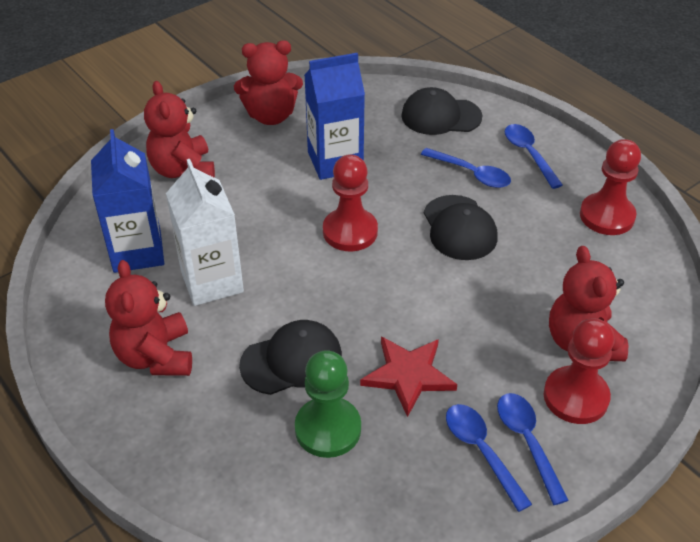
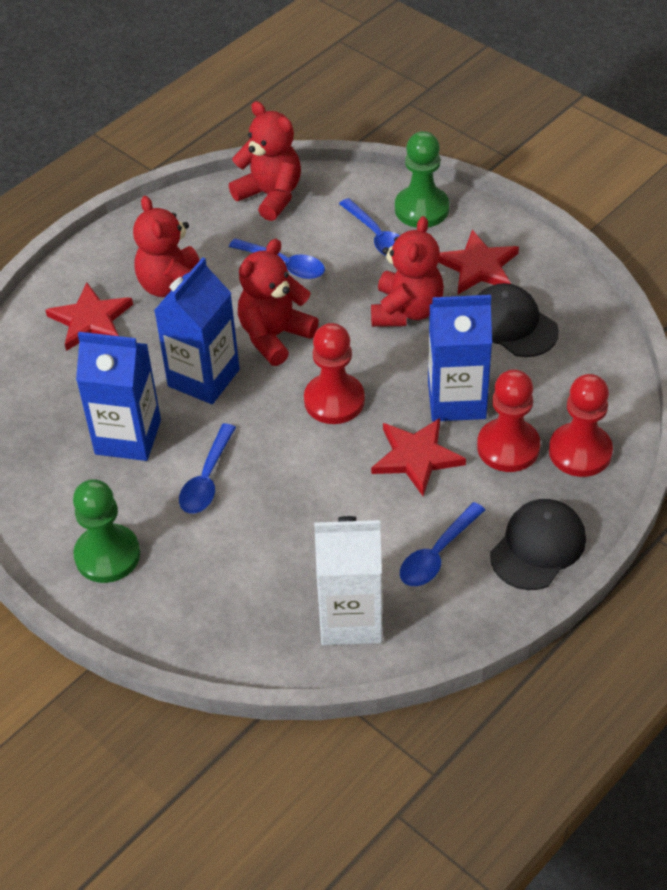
black cap: 3 -> 2
blue carton: 2 -> 3
green pawn: 1 -> 2
red star: 1 -> 3

